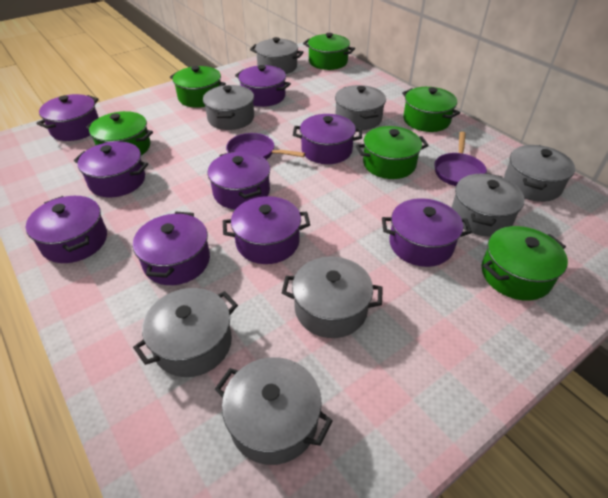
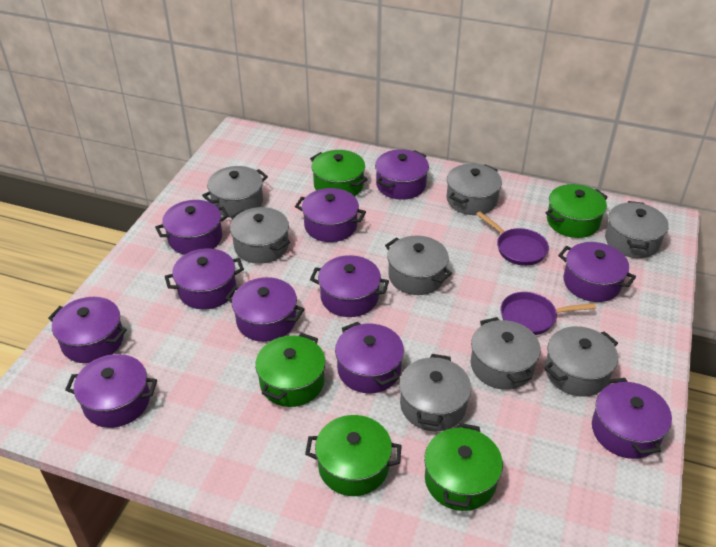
green pot: 6 -> 5
purple pot: 9 -> 11

